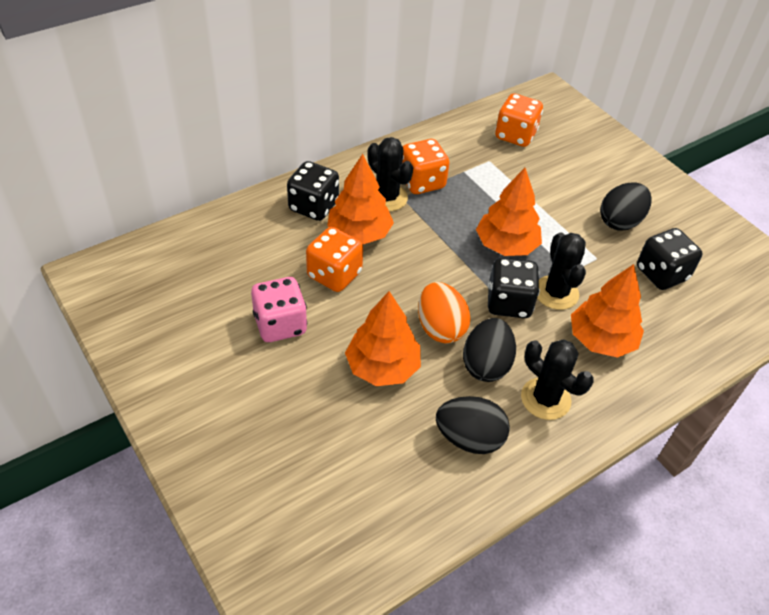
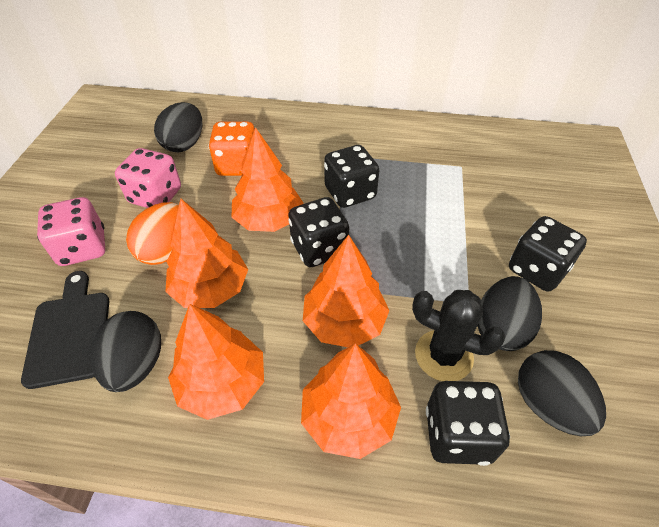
black cactus: 3 -> 1
black cutting board: 0 -> 1
black dice: 3 -> 4
black egg: 3 -> 4
orange dice: 3 -> 1
orange tree: 4 -> 5
pink dice: 1 -> 2

